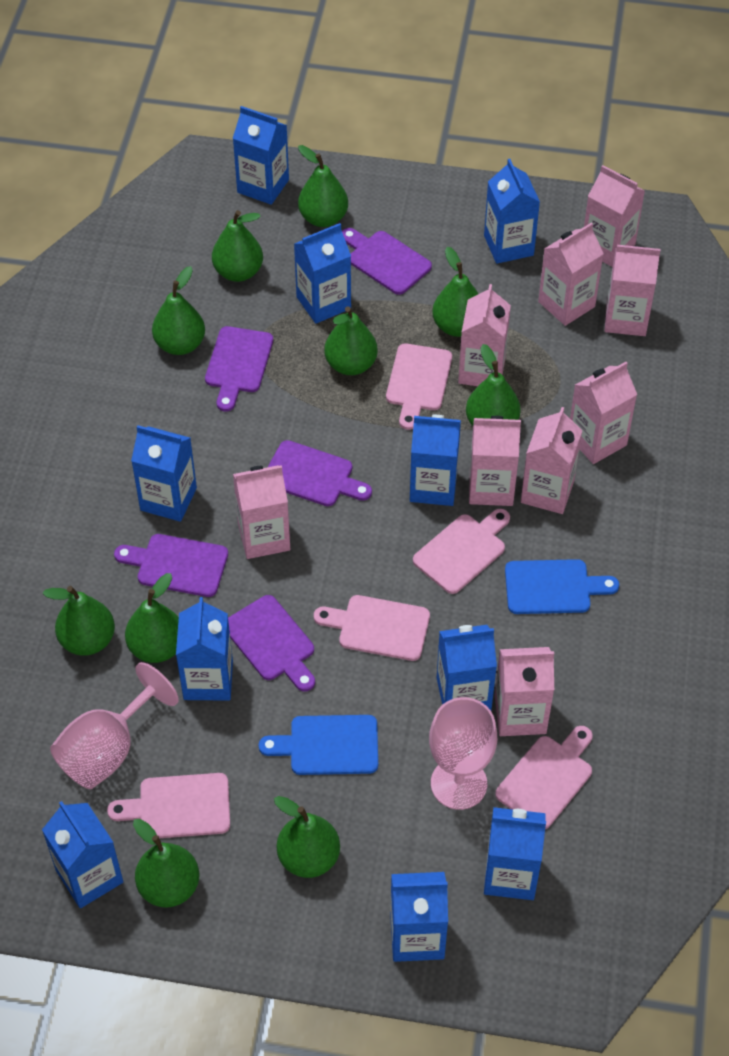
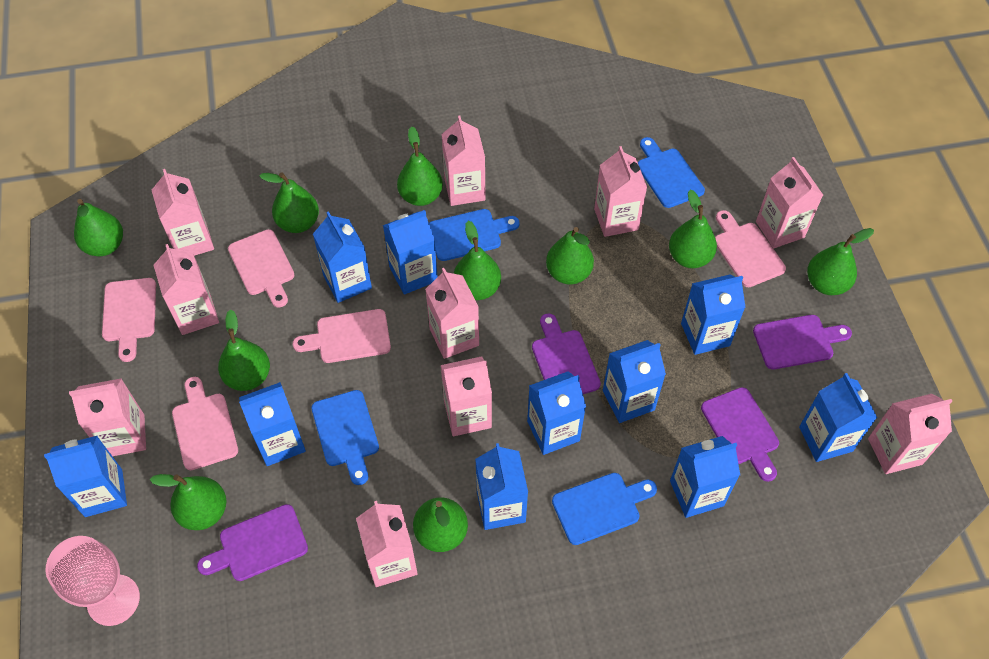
blue cutting board: 2 -> 4
pink carton: 9 -> 10
pink goblet: 2 -> 1
purple cutting board: 5 -> 4

